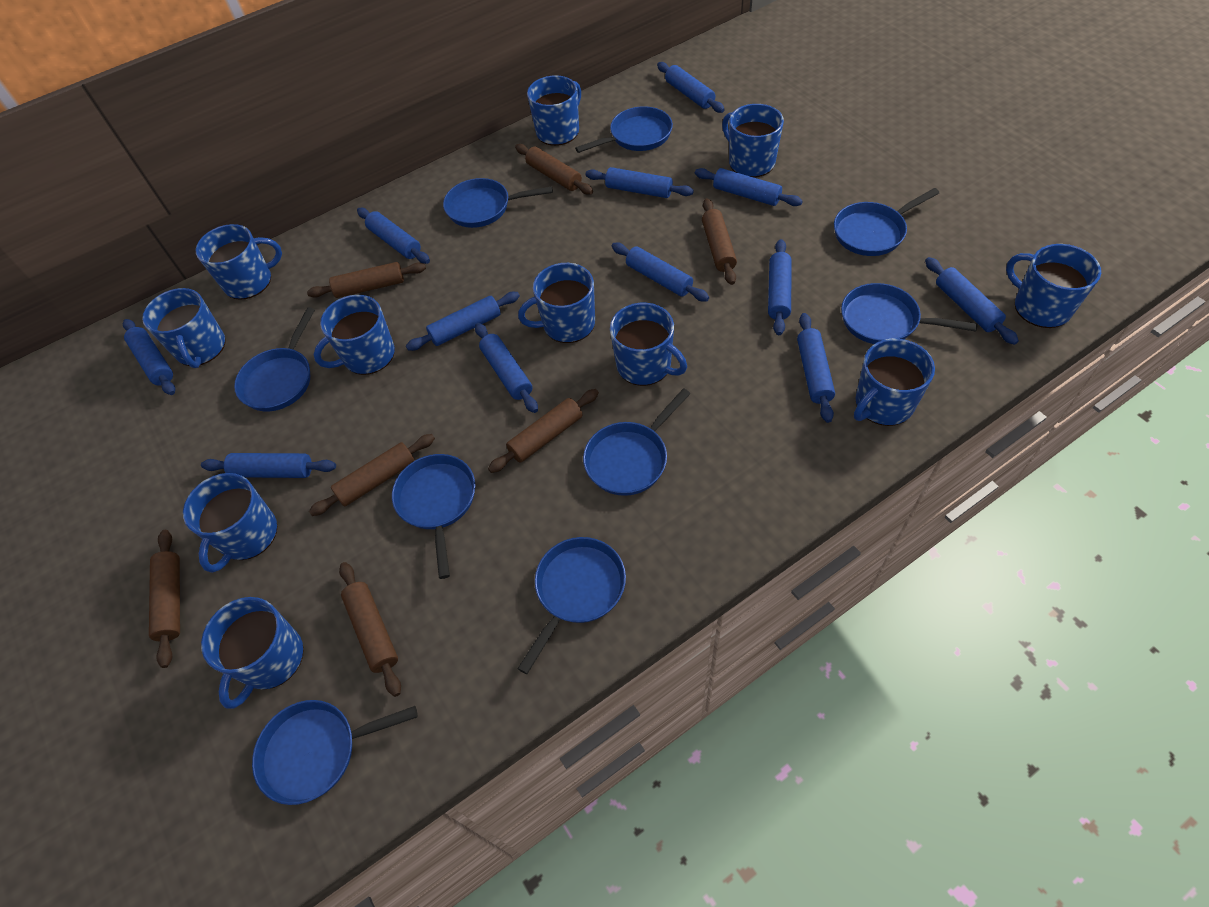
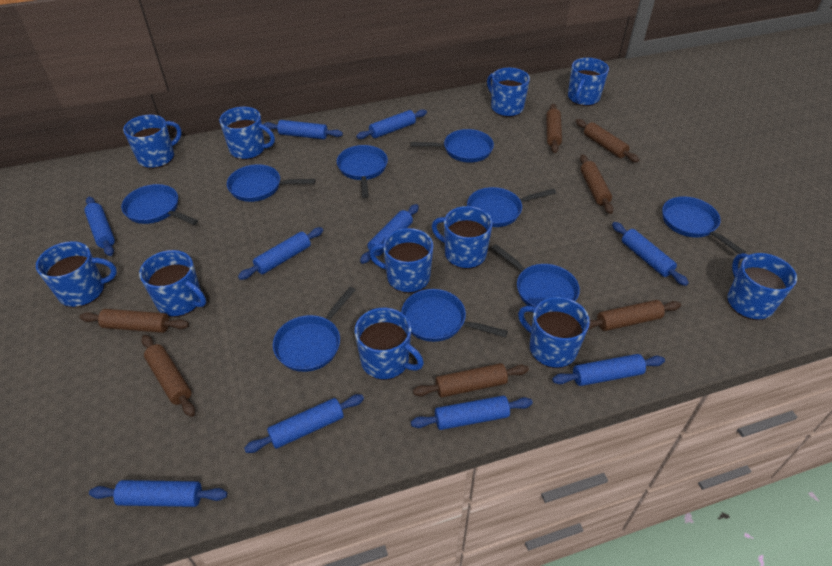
blue rolling pin: 12 -> 10

